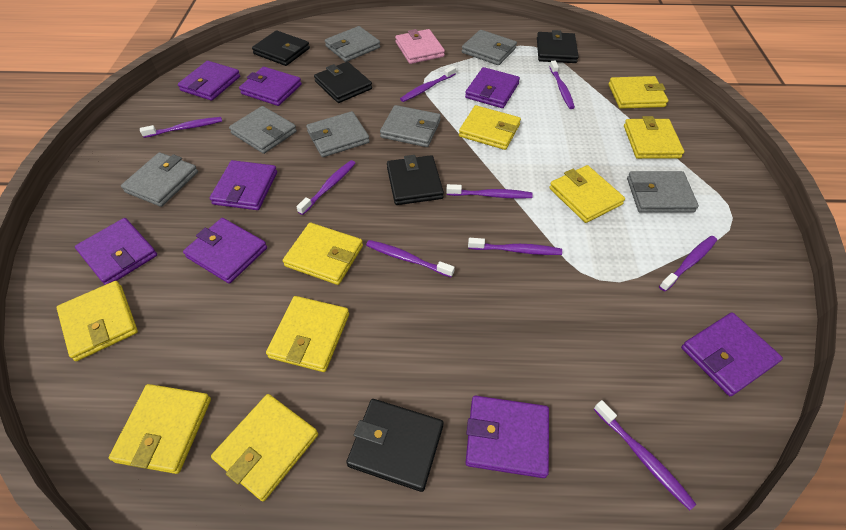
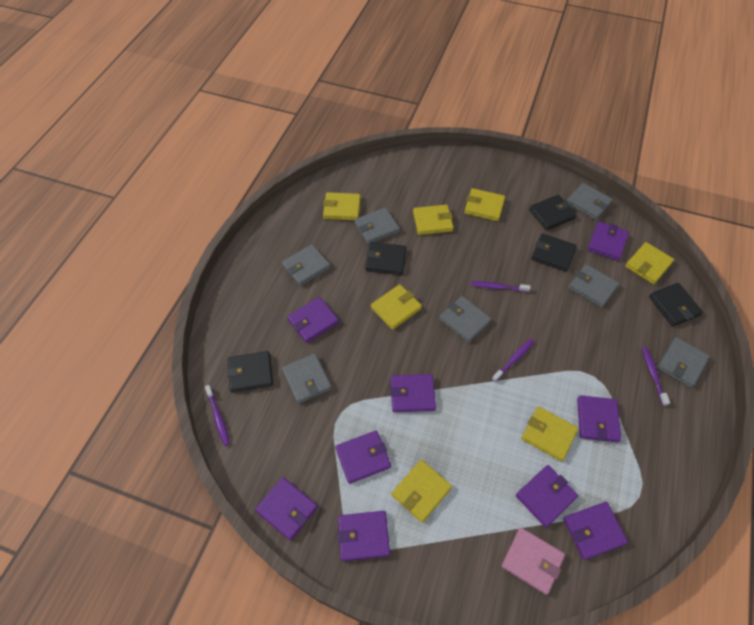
purple toothbrush: 9 -> 4
purple wallet: 8 -> 9
yellow wallet: 9 -> 7

